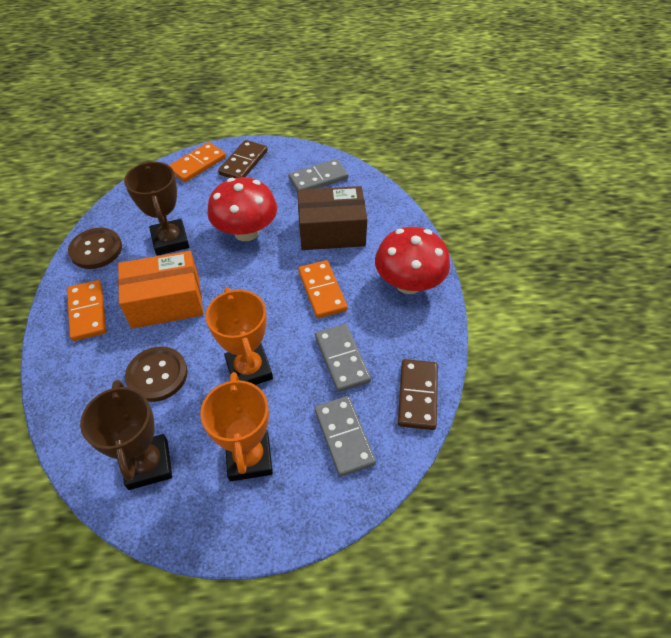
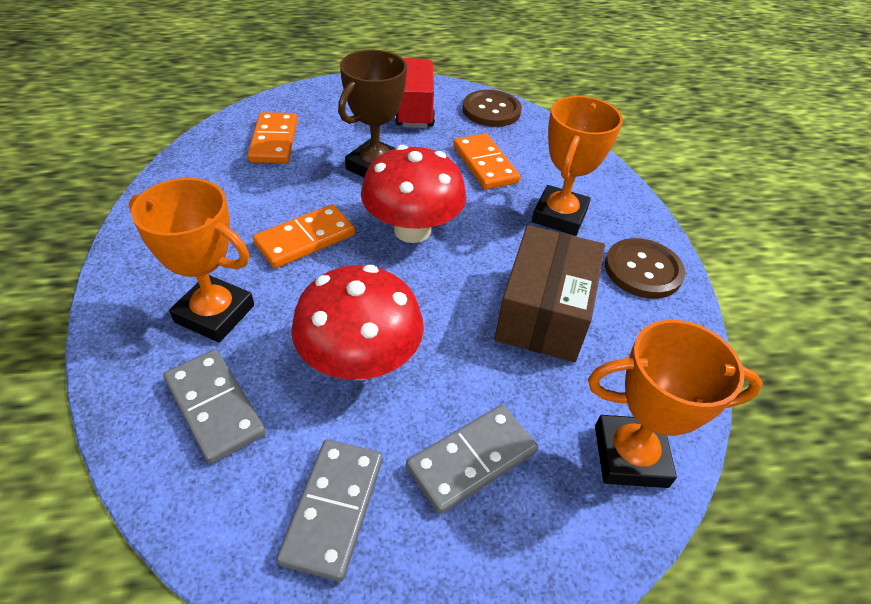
brown domino: 2 -> 0
brown trophy: 2 -> 1
orange box: 1 -> 0
orange trophy: 2 -> 3
red truck: 0 -> 1

